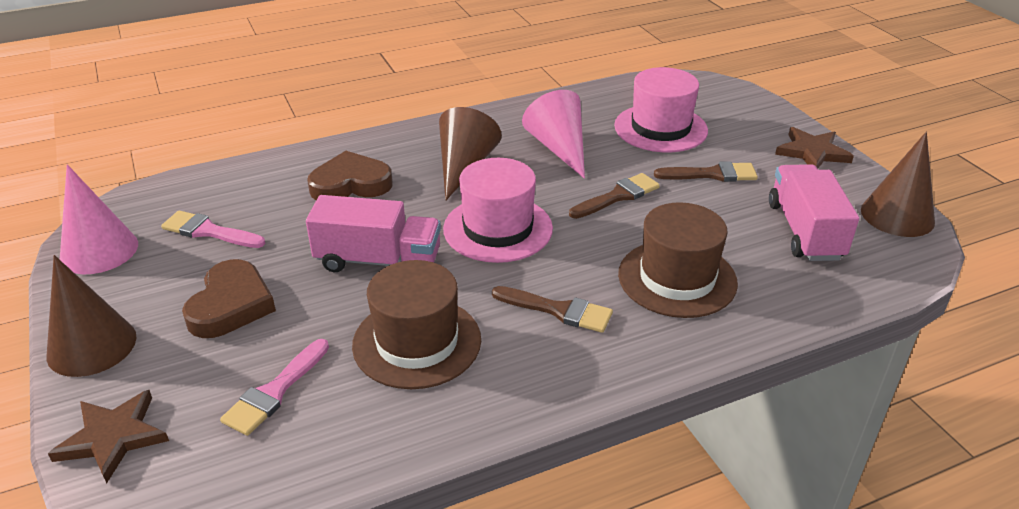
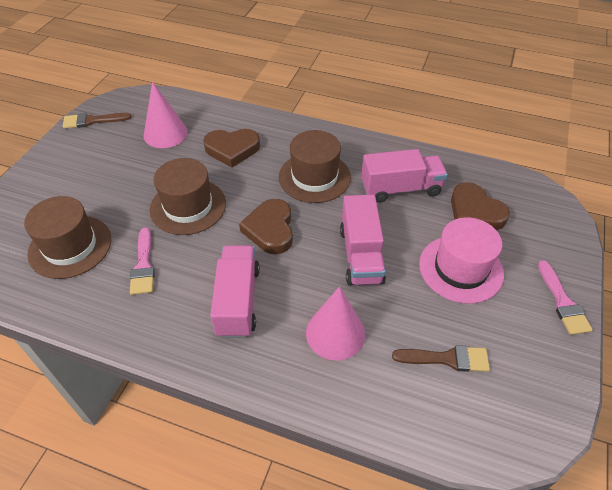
brown brush: 3 -> 2
brown cone: 3 -> 0
brown hat: 2 -> 3
brown heart: 2 -> 3
brown star: 2 -> 0
pink hat: 2 -> 1
pink truck: 2 -> 3

